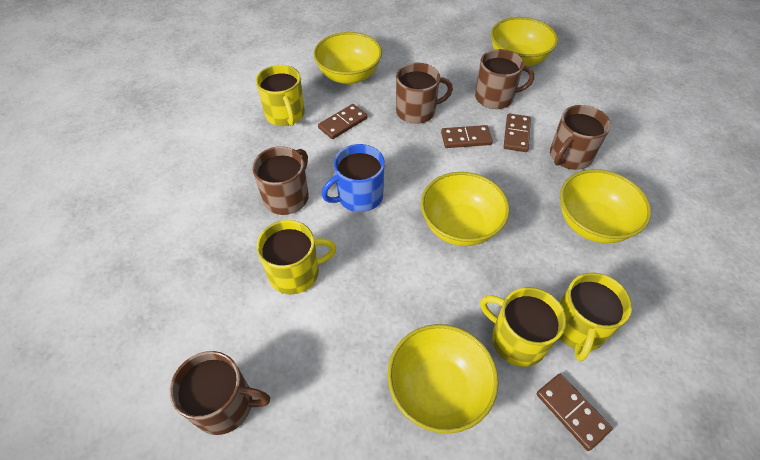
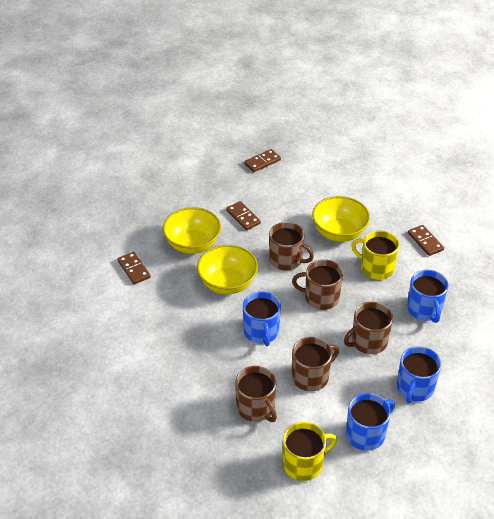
blue mug: 1 -> 4
yellow bowl: 5 -> 3
yellow mug: 4 -> 2

